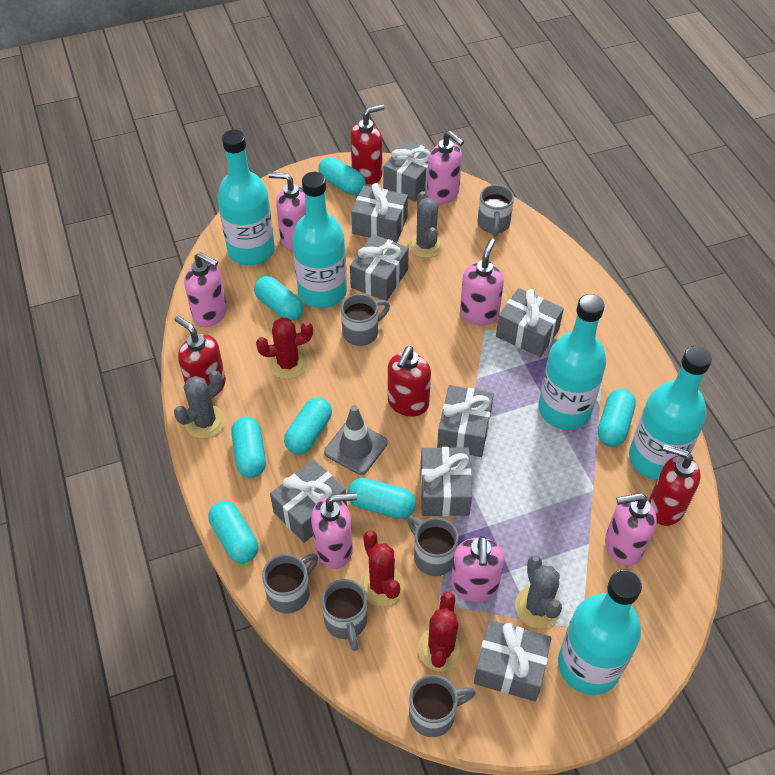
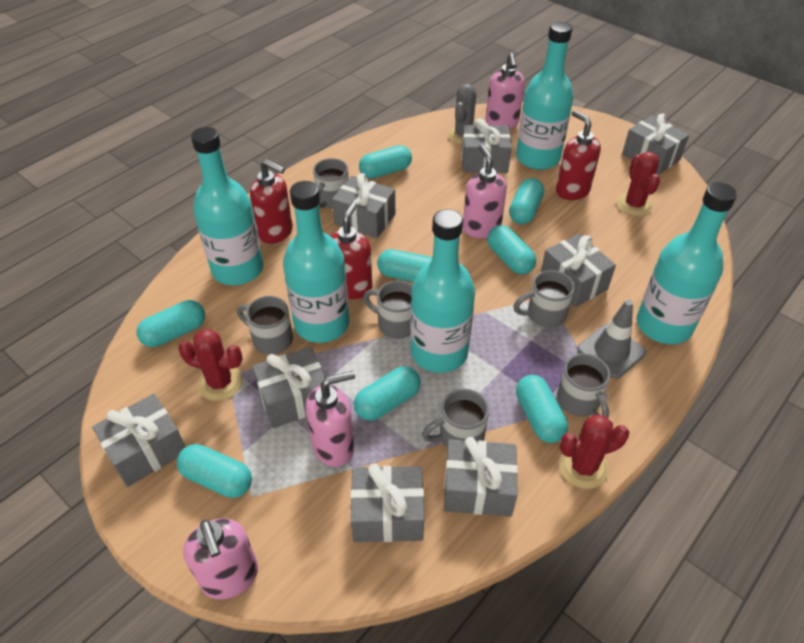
grey cactus: 3 -> 1
pink soap dispenser: 7 -> 4
red soap dispenser: 4 -> 3
turquoise capsule: 7 -> 8

